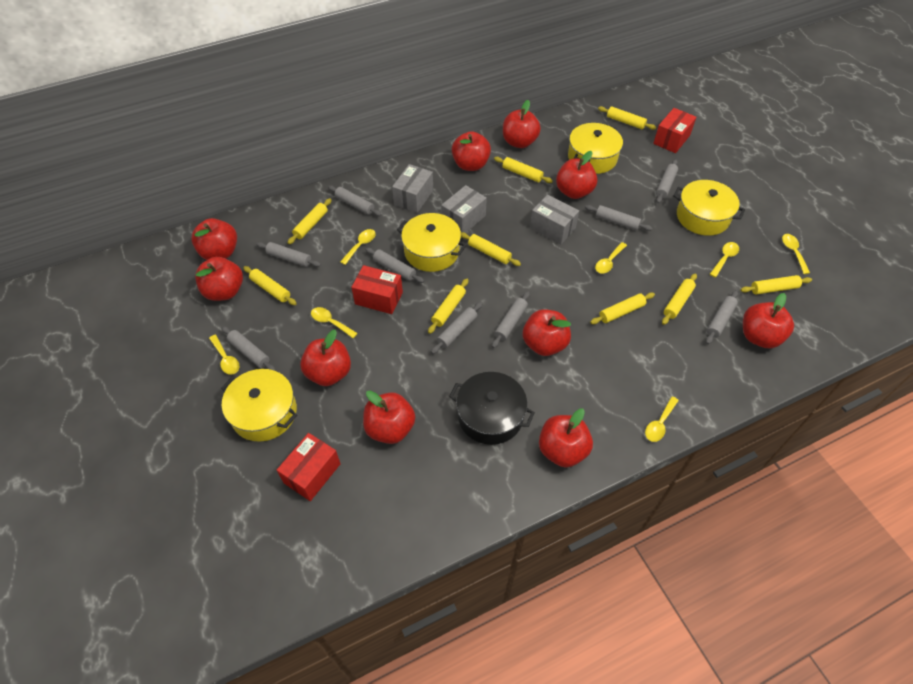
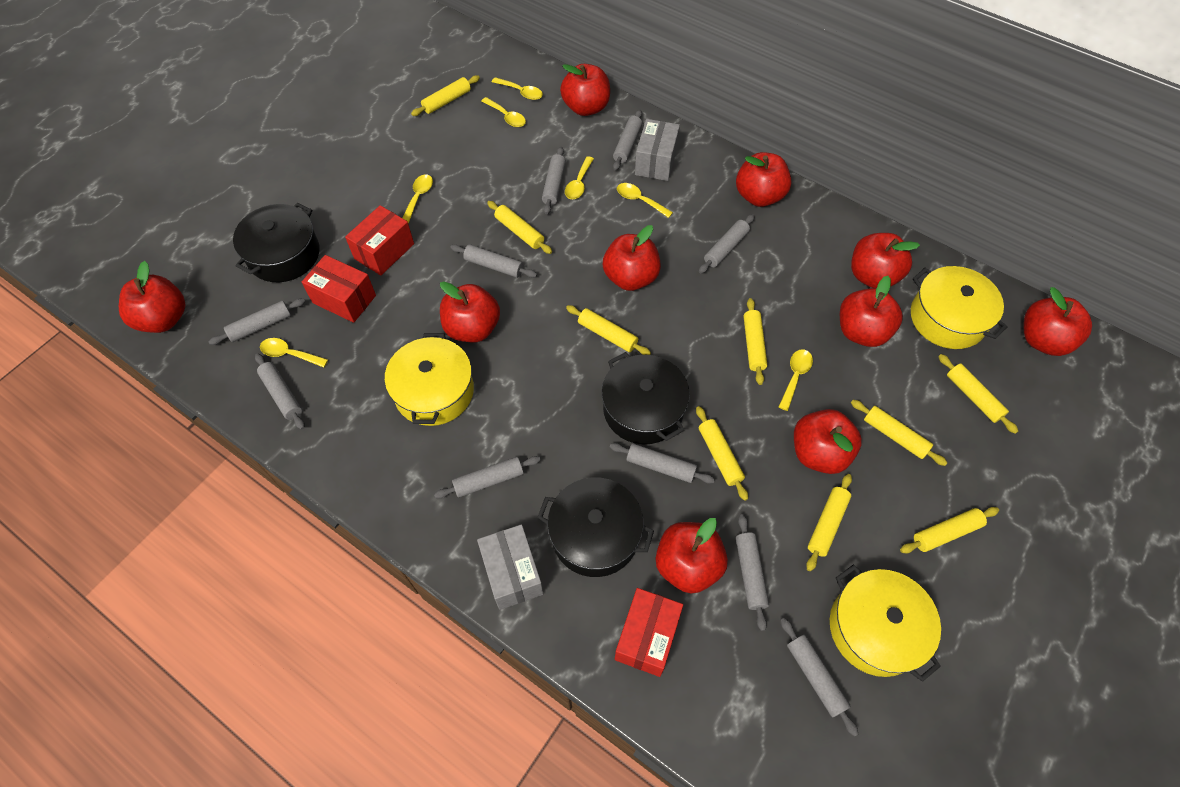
black pot: 1 -> 3
grey box: 3 -> 2
grey rolling pin: 9 -> 10
yellow pot: 4 -> 3

